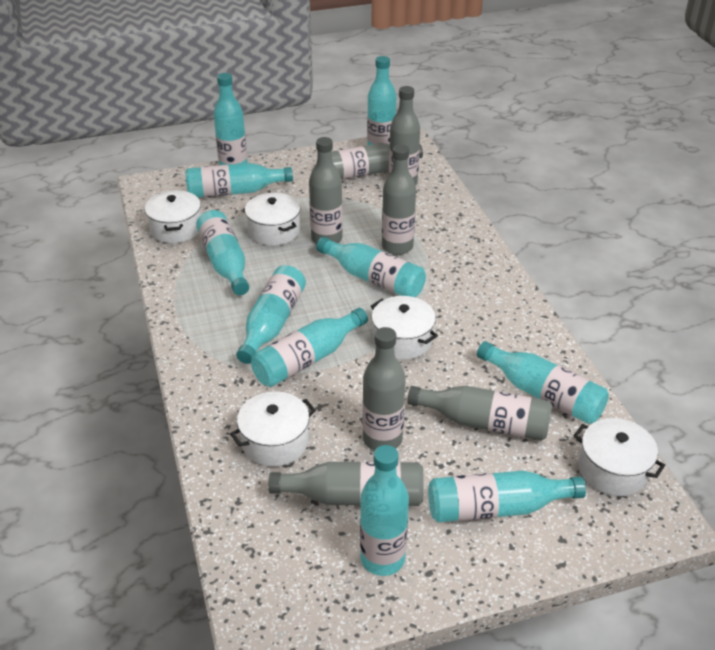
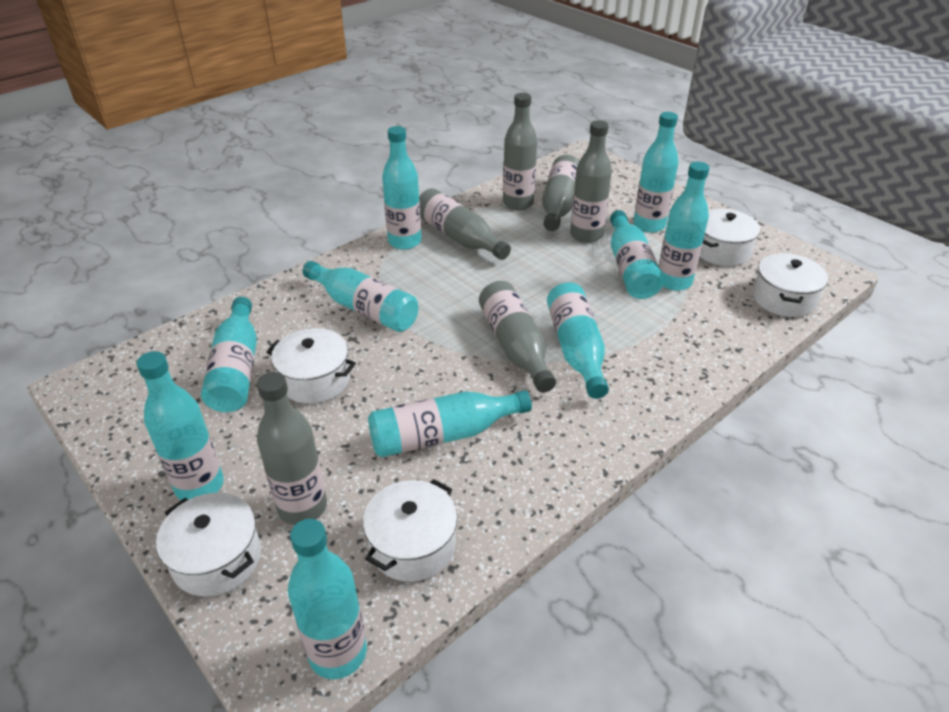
grey bottle: 7 -> 6

